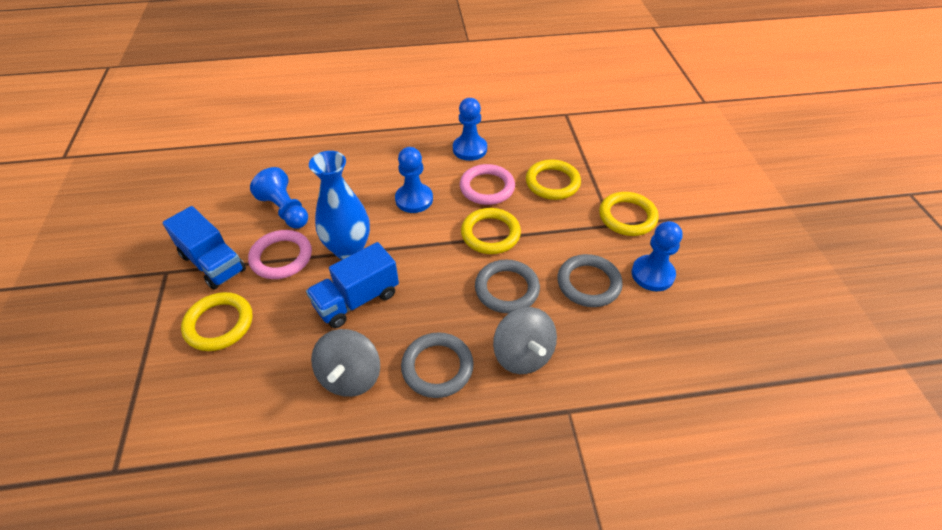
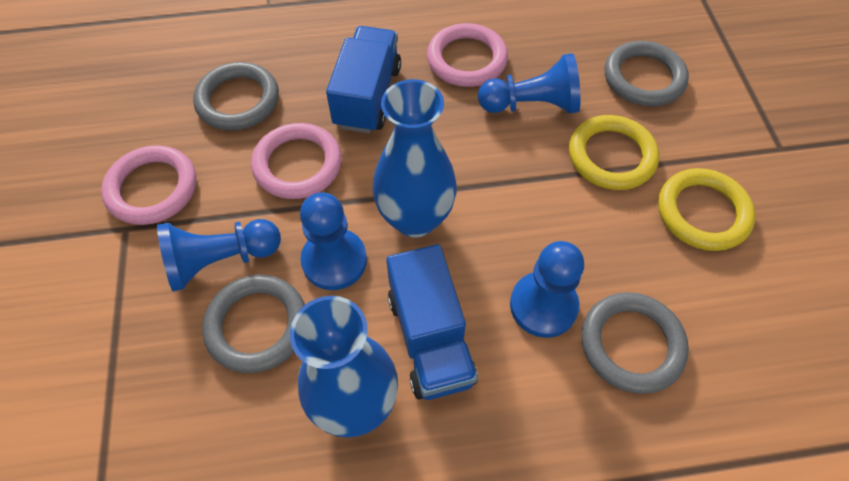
blue vase: 1 -> 2
grey ring: 3 -> 4
grey spinning top: 2 -> 0
pink ring: 2 -> 3
yellow ring: 4 -> 2

